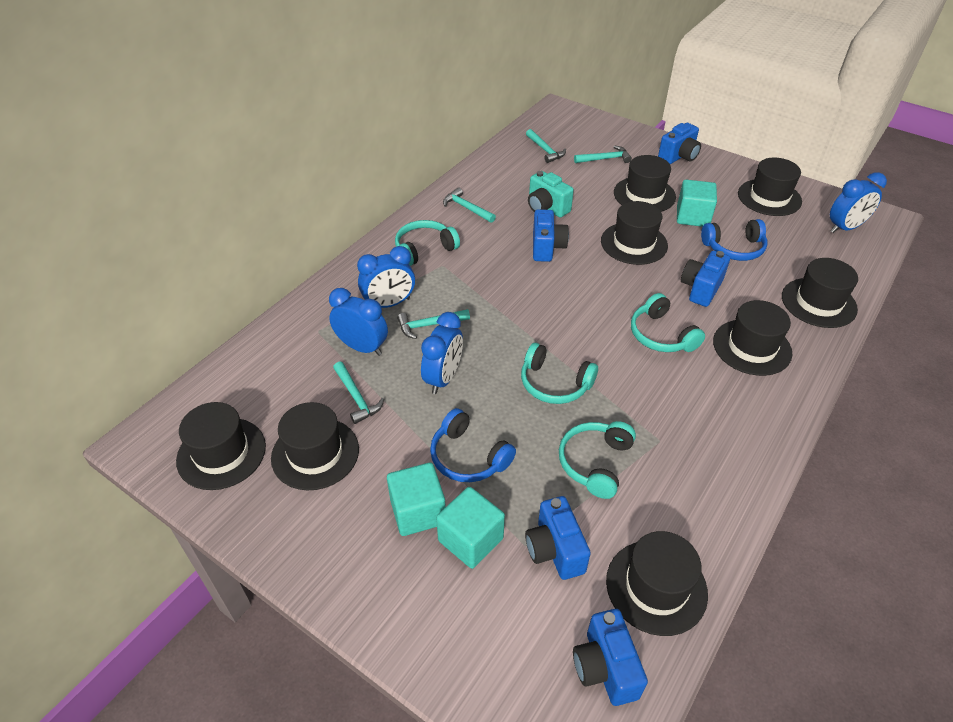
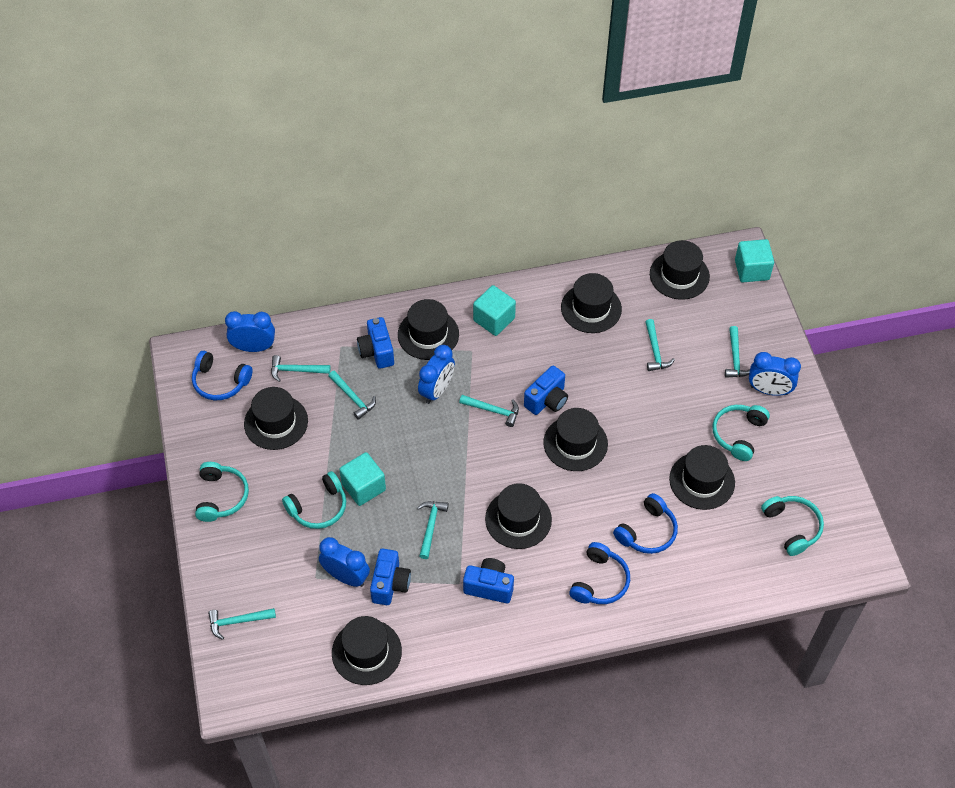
blue camera: 5 -> 4
blue headphones: 2 -> 3
turquoise camera: 1 -> 0
turquoise hammer: 5 -> 7

